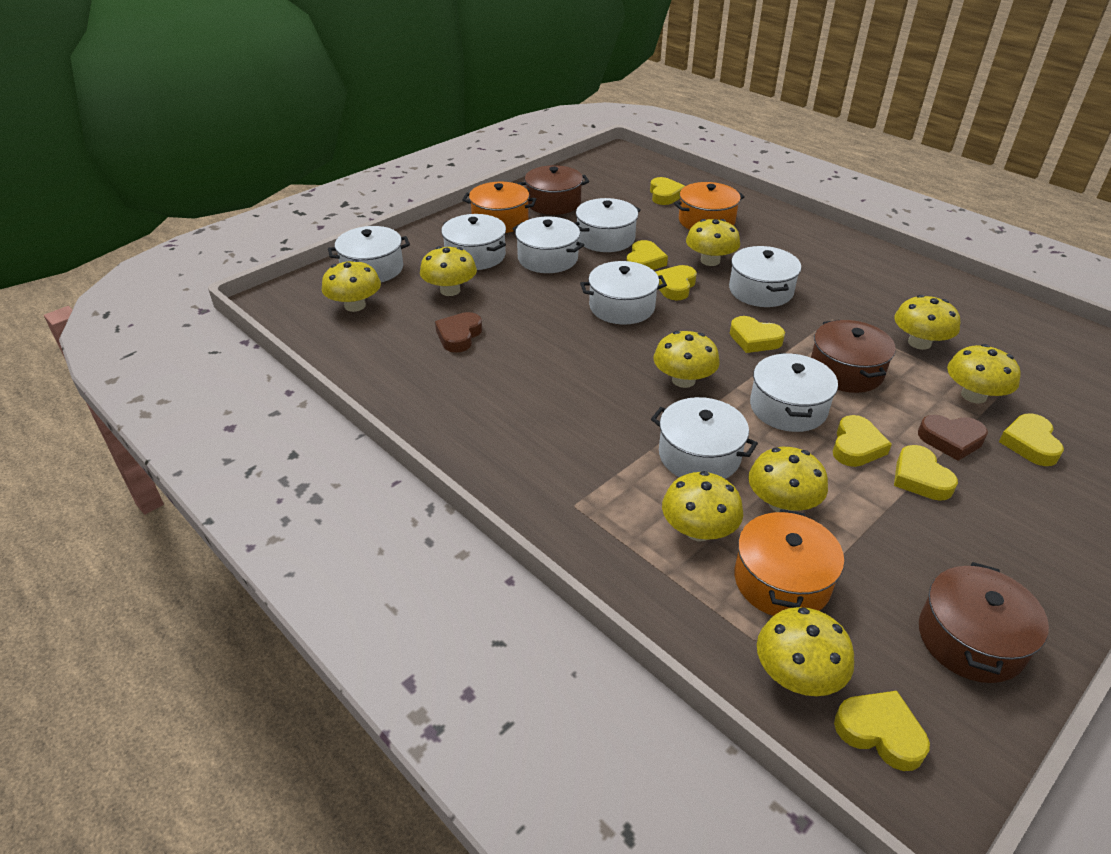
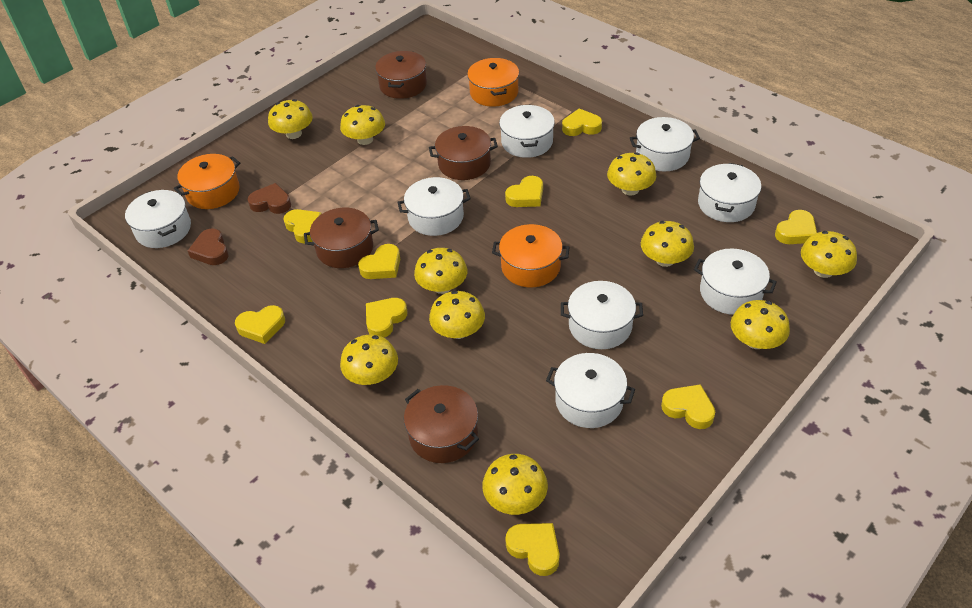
brown pot: 3 -> 4
yellow heart: 8 -> 9
yellow mushroom: 9 -> 10

